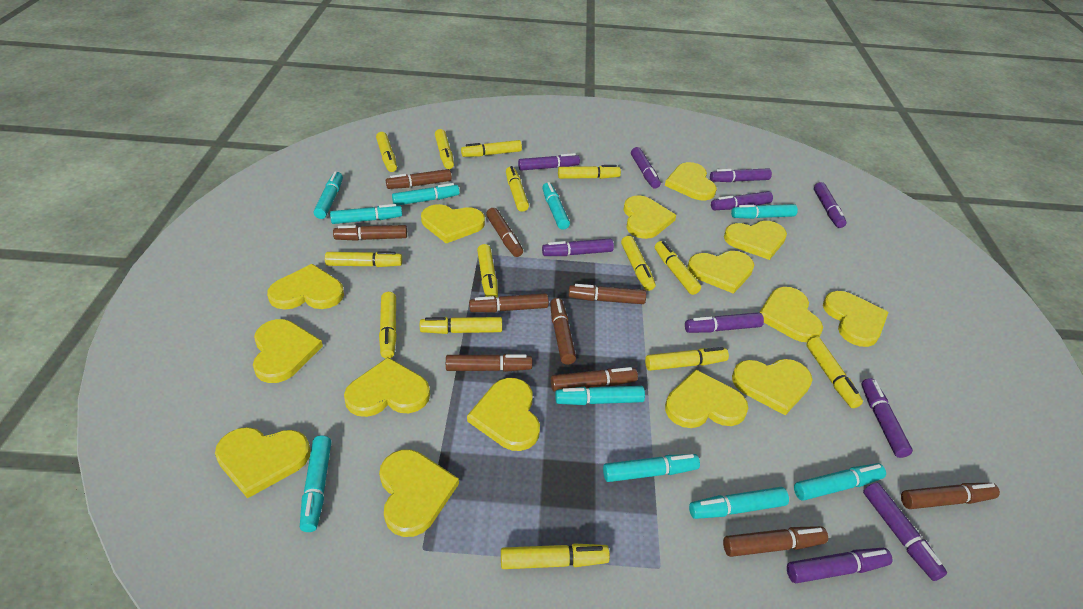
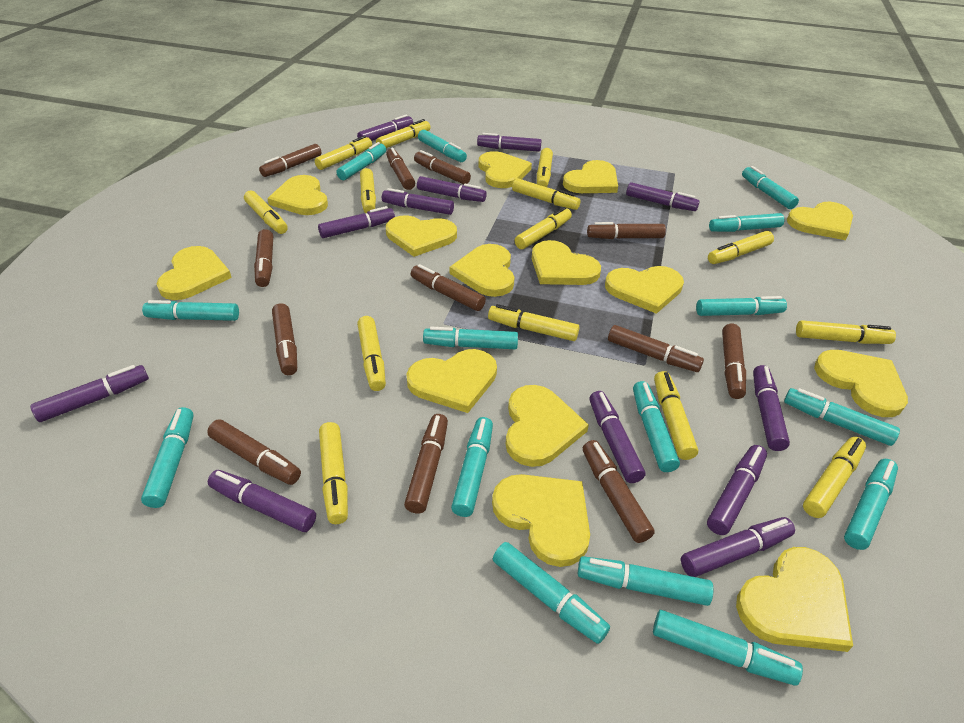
brown marker: 10 -> 12
purple marker: 10 -> 12
turquoise marker: 10 -> 15
yellow heart: 15 -> 14

